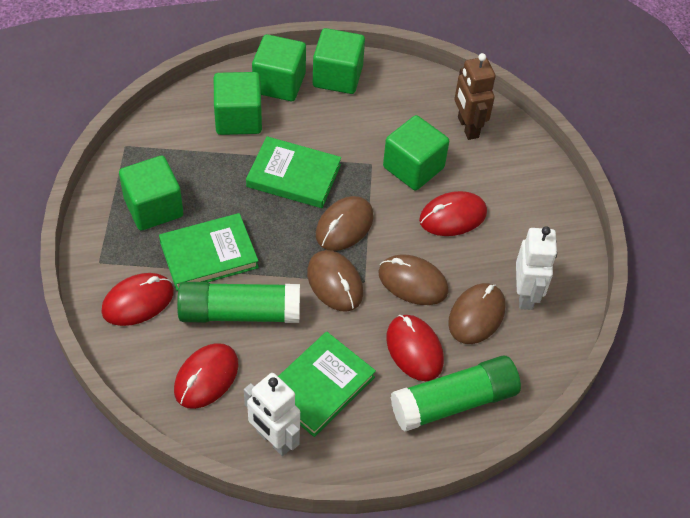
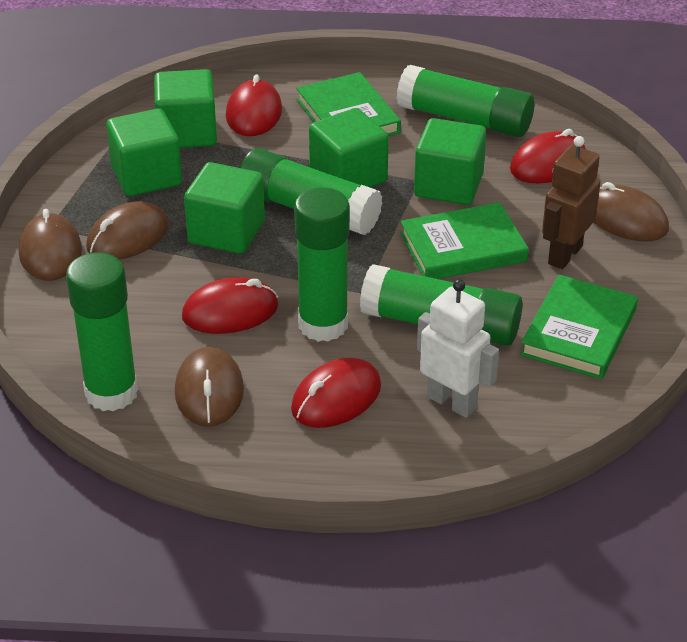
green glue stick: 2 -> 5
white robot: 2 -> 1

